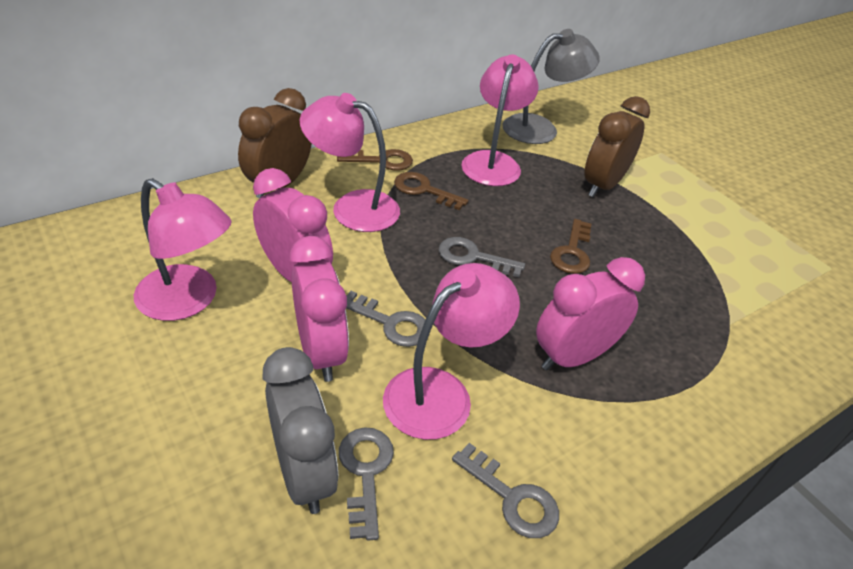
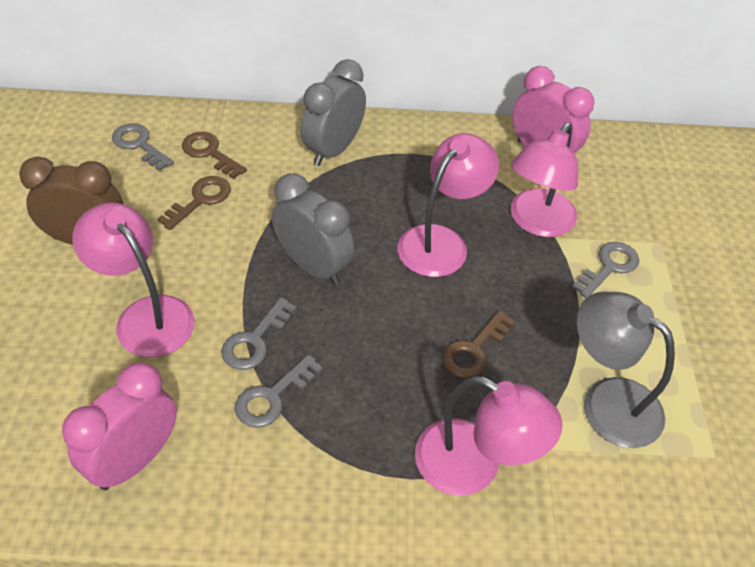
brown clock: 2 -> 1
grey clock: 1 -> 2
pink clock: 3 -> 2

